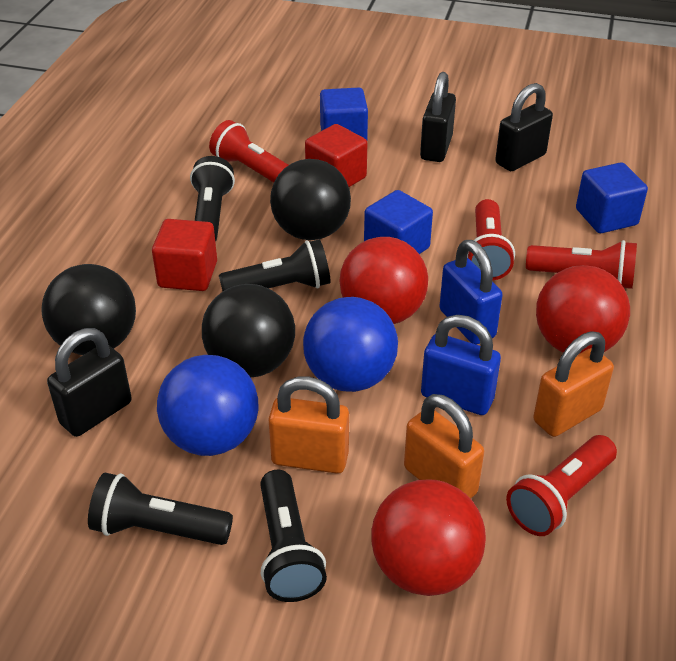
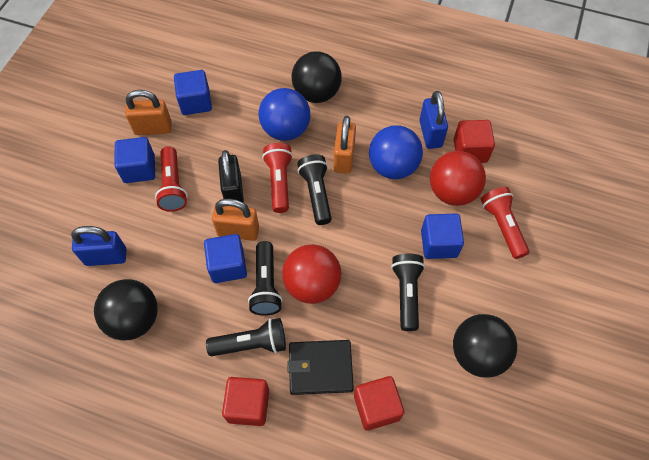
black padlock: 3 -> 1
black wallet: 0 -> 1
blue cube: 3 -> 4
red ball: 3 -> 2
red cube: 2 -> 3
red flashlight: 4 -> 3

